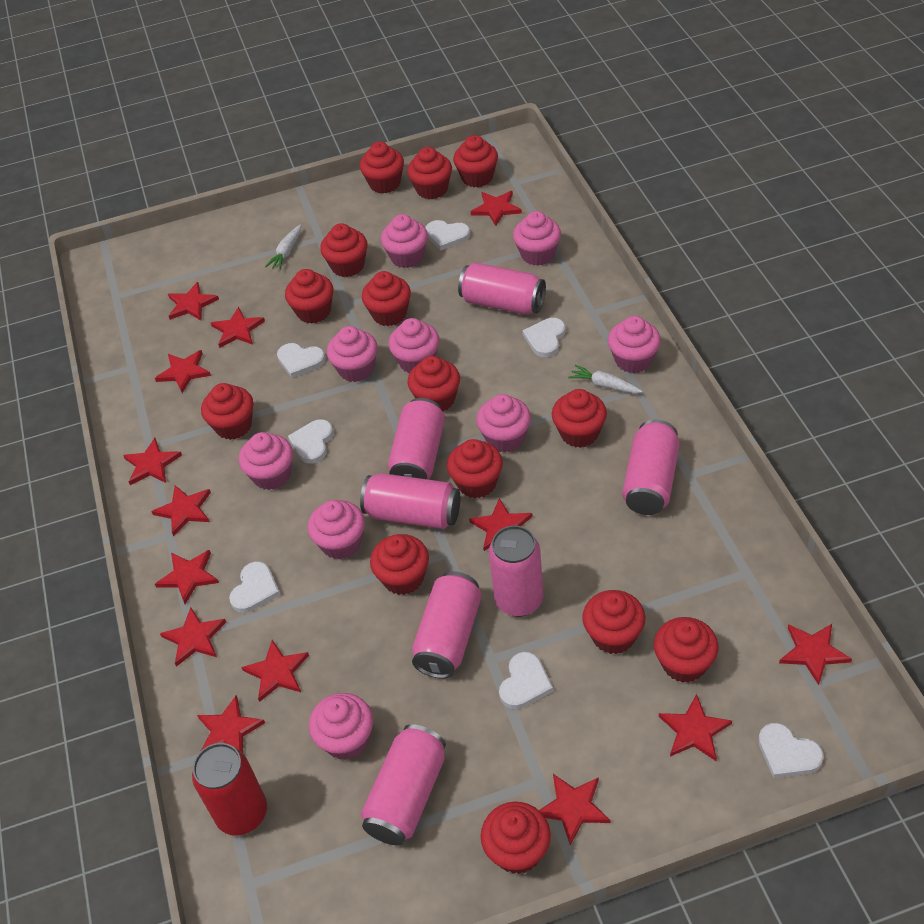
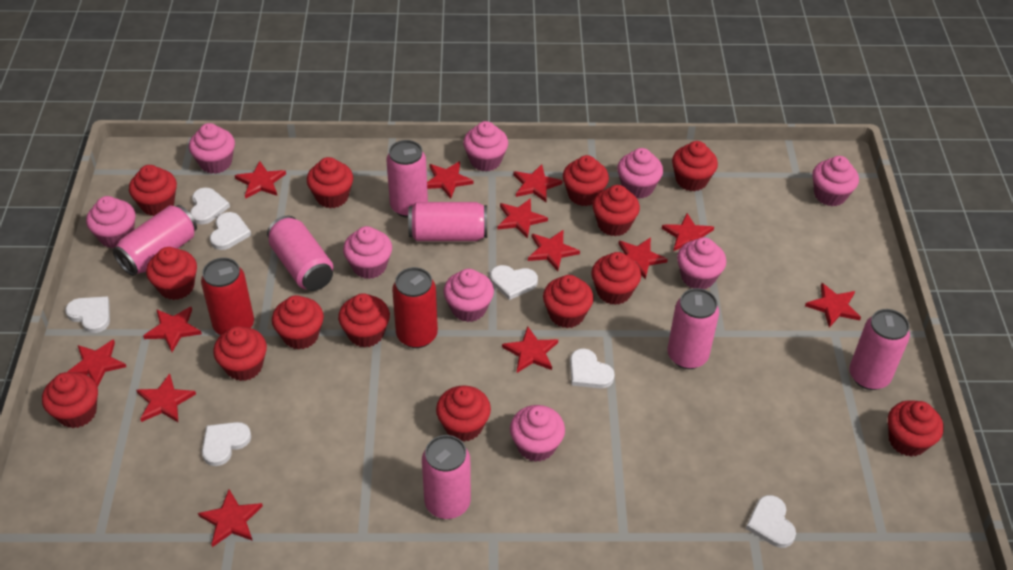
red can: 1 -> 2
red star: 14 -> 13
white carrot: 2 -> 0

